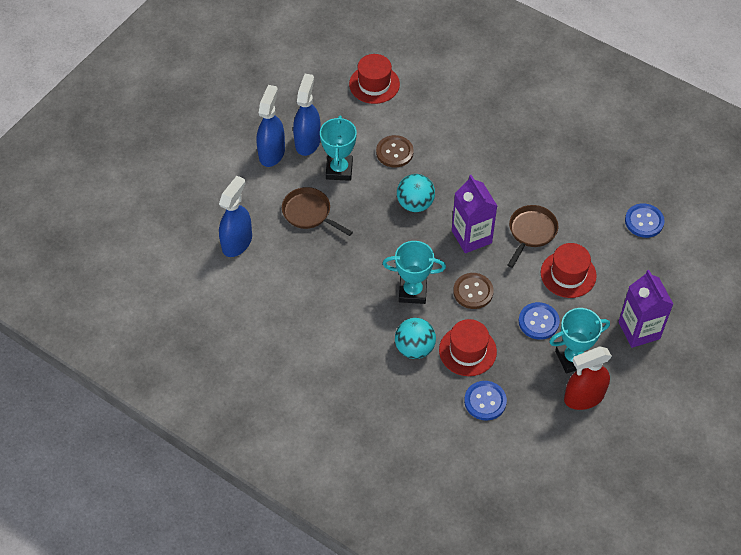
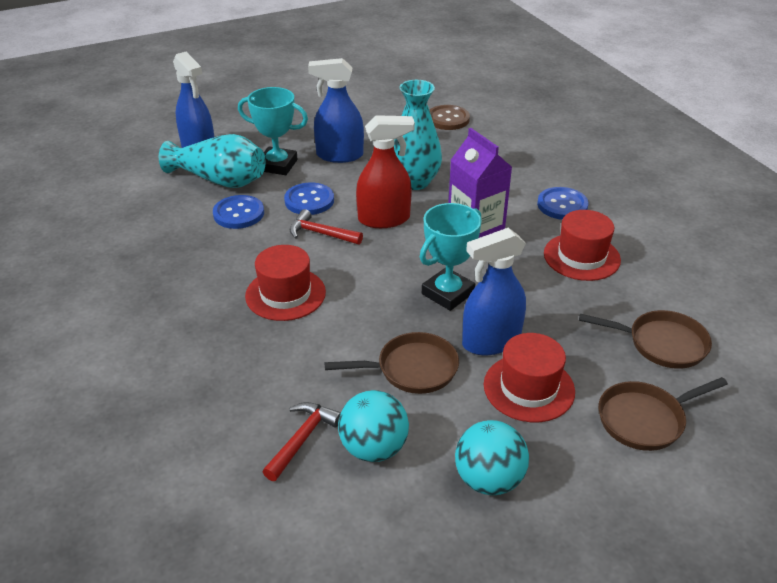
brown button: 2 -> 1
brown pan: 2 -> 3
purple carton: 2 -> 1
red hammer: 0 -> 2
turquoise trophy: 3 -> 2
turquoise vase: 0 -> 2

